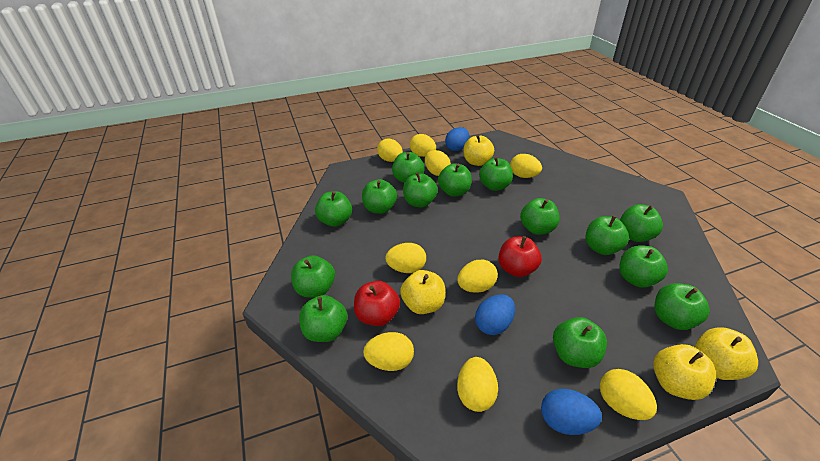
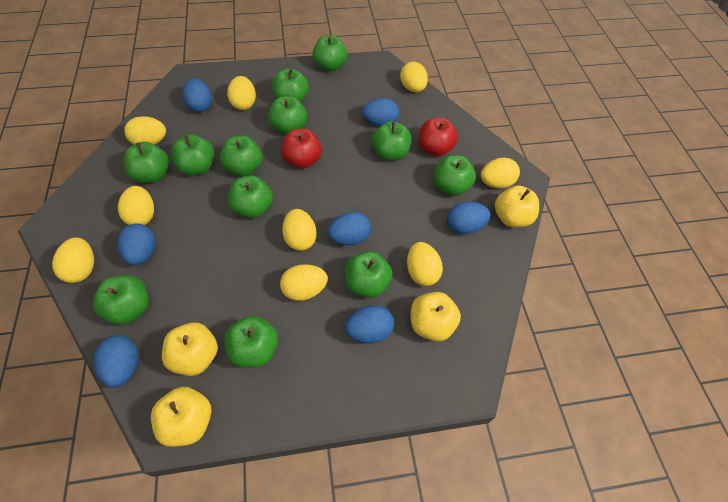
blue egg: 3 -> 7
green apple: 14 -> 12

